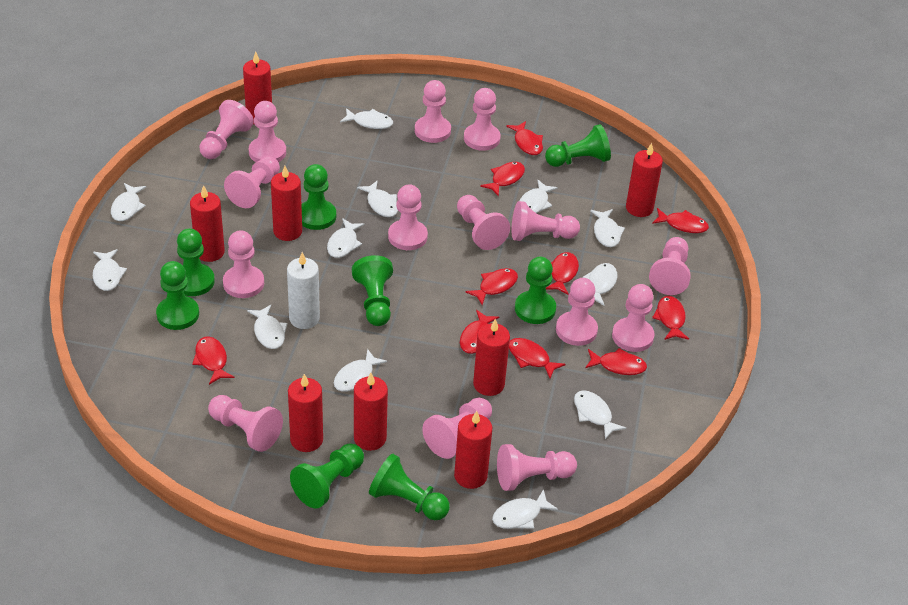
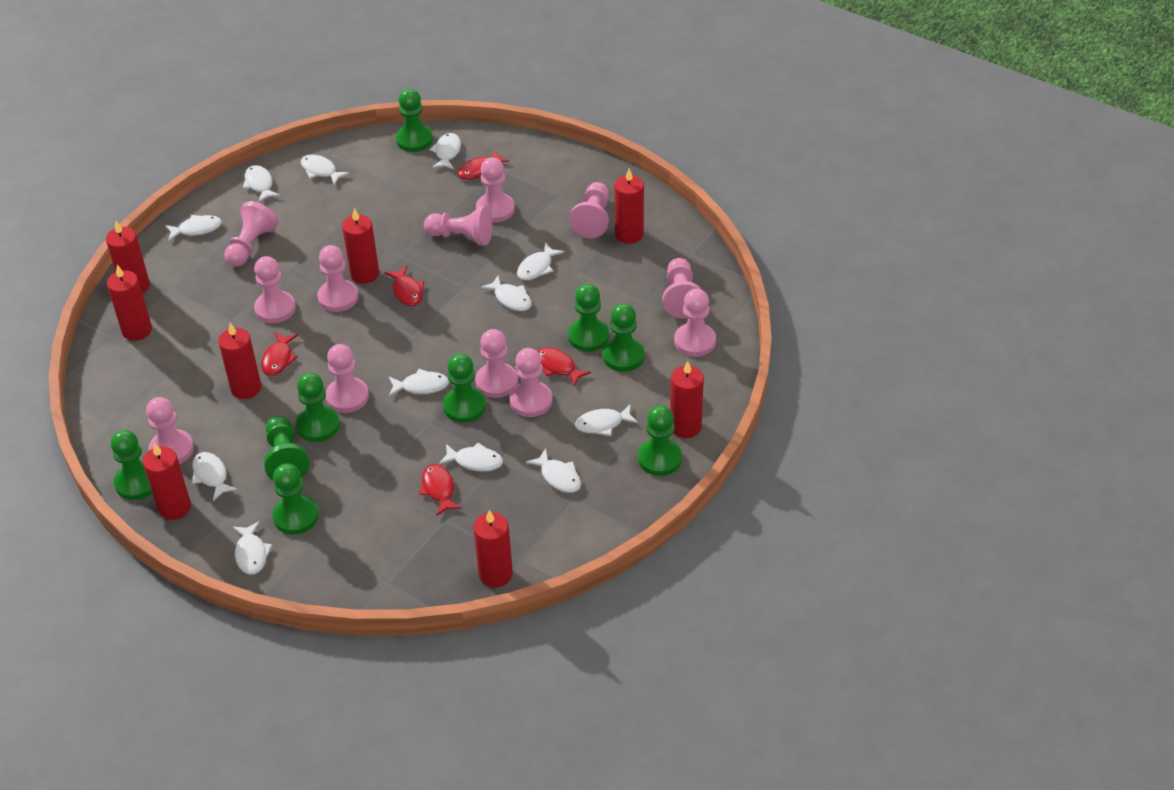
green pawn: 8 -> 9
pink pawn: 15 -> 12
red fish: 10 -> 5
white candle: 1 -> 0

